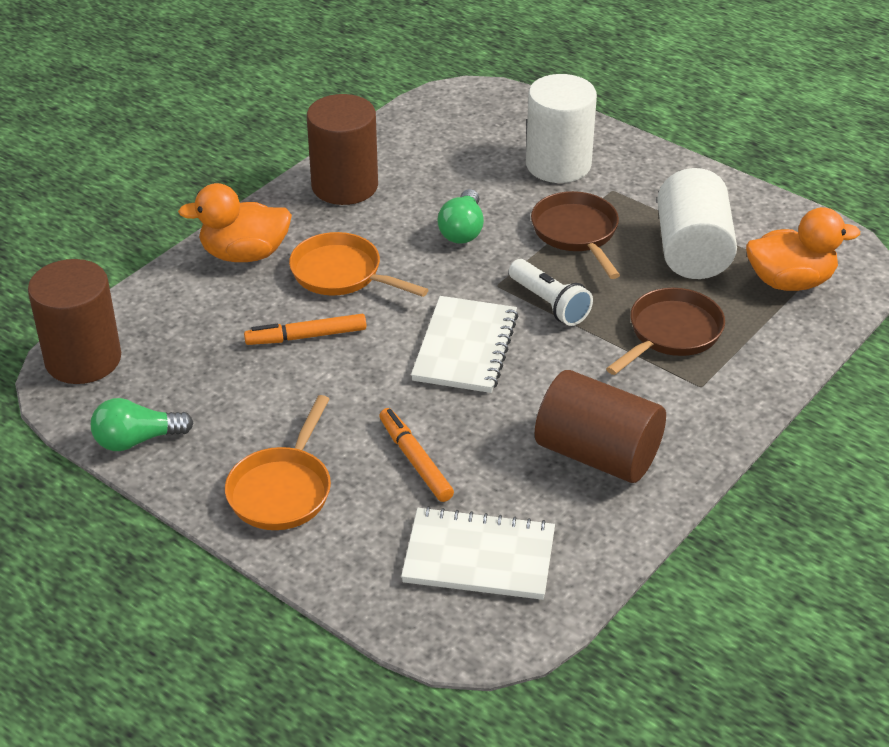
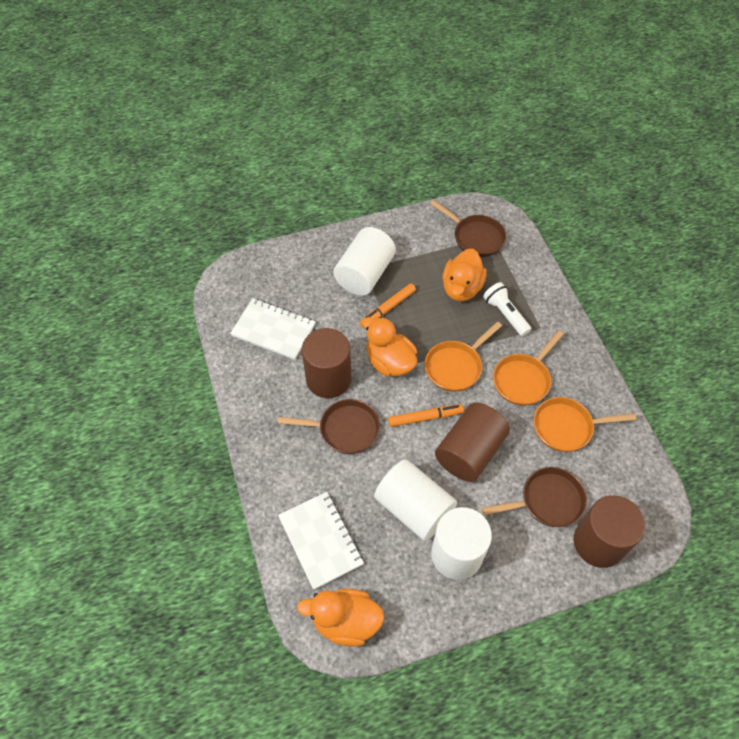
brown pan: 2 -> 3
green light bulb: 2 -> 0
orange duck: 2 -> 3
orange pan: 2 -> 3
white cylinder: 2 -> 3

